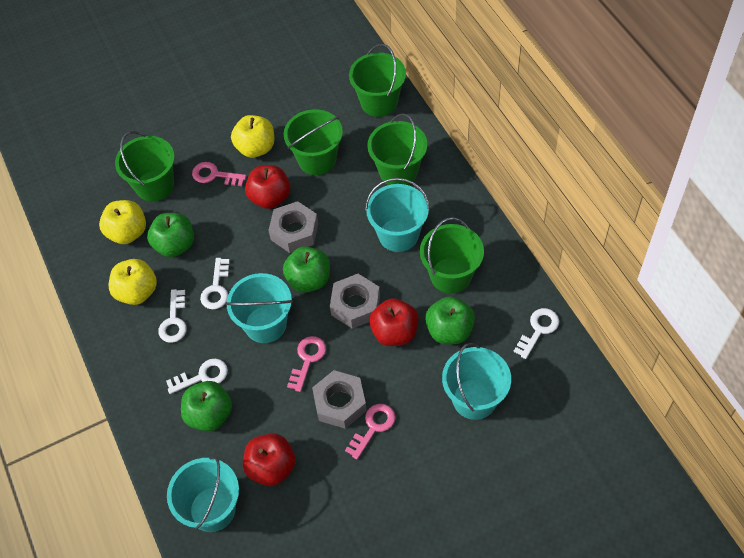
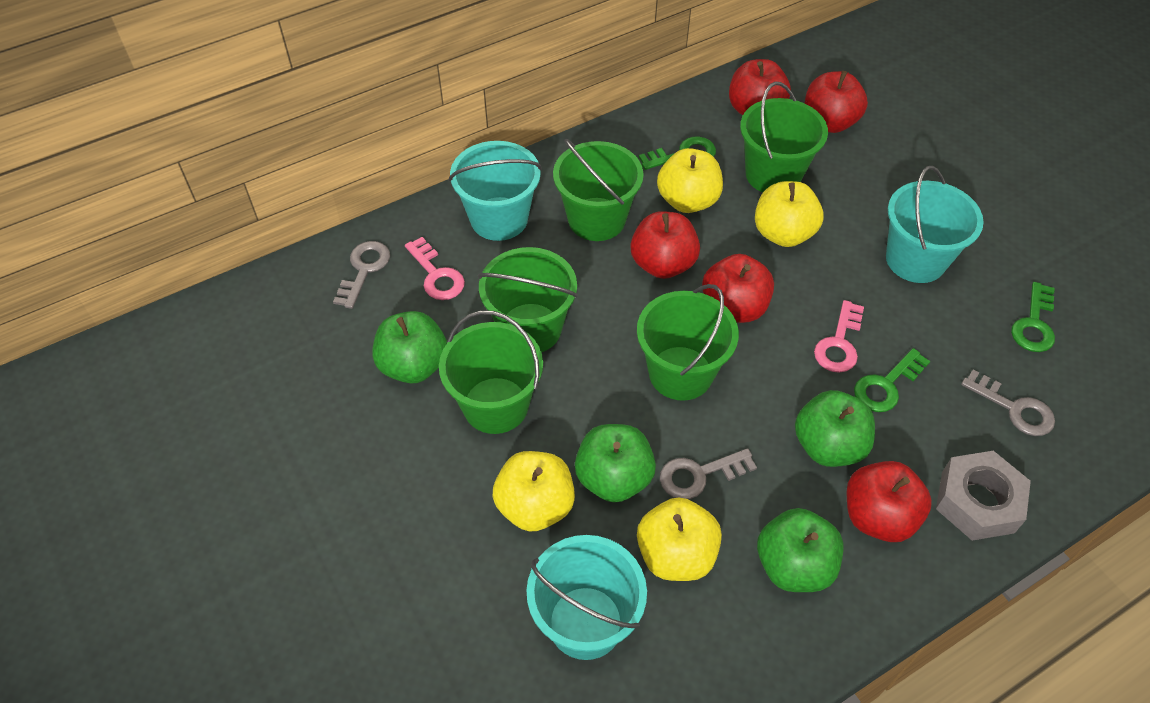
green key: 0 -> 3
grey key: 0 -> 3
grey nut: 3 -> 1
pink key: 3 -> 2
red apple: 3 -> 5
turquoise bucket: 4 -> 3
white key: 4 -> 0
yellow apple: 3 -> 4

